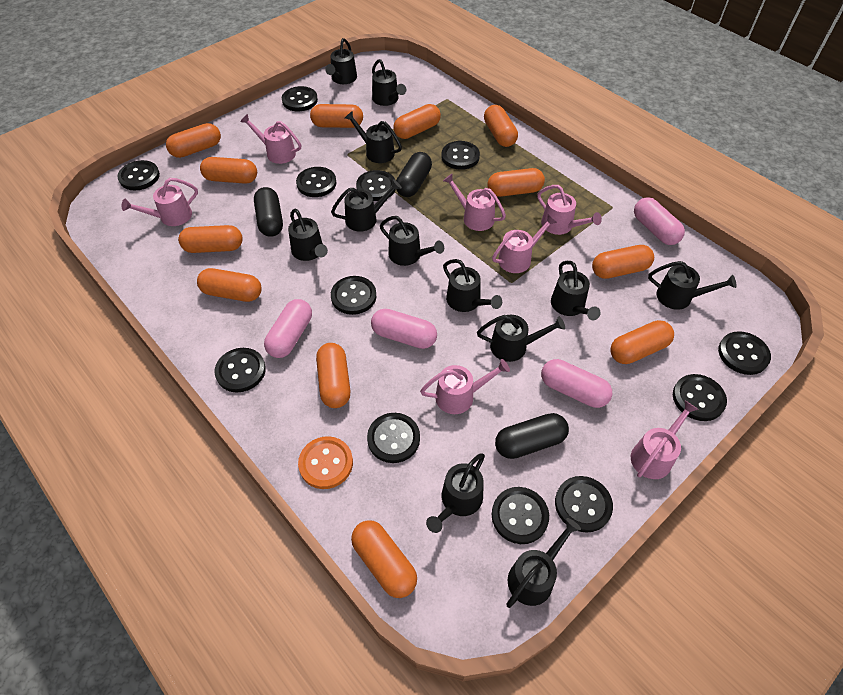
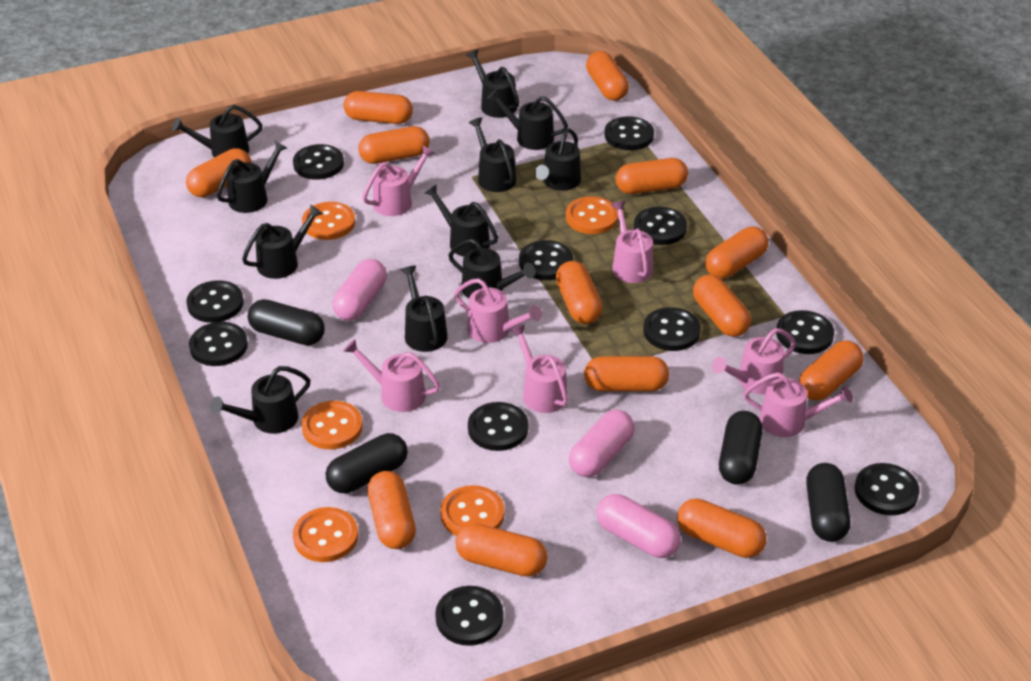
black button: 12 -> 11
black capsule: 3 -> 4
black watering can: 12 -> 11
orange button: 1 -> 5
orange capsule: 12 -> 13
pink capsule: 4 -> 3

